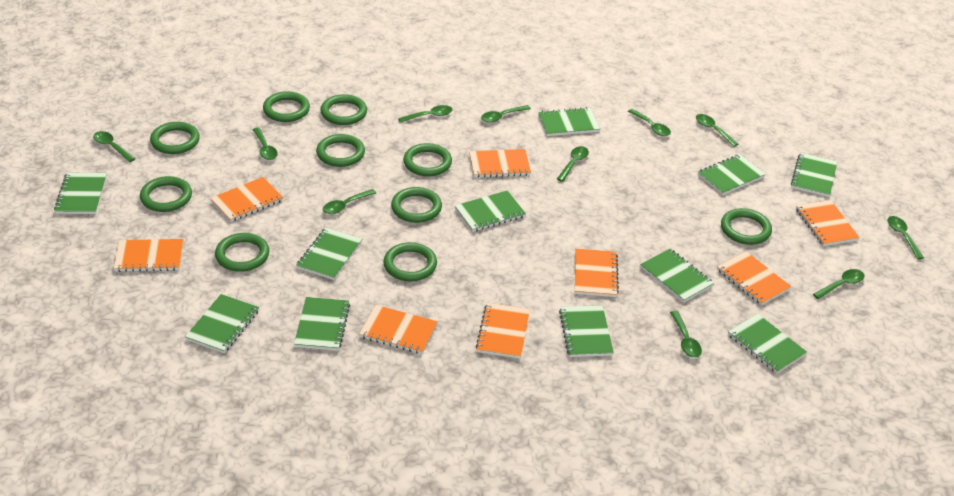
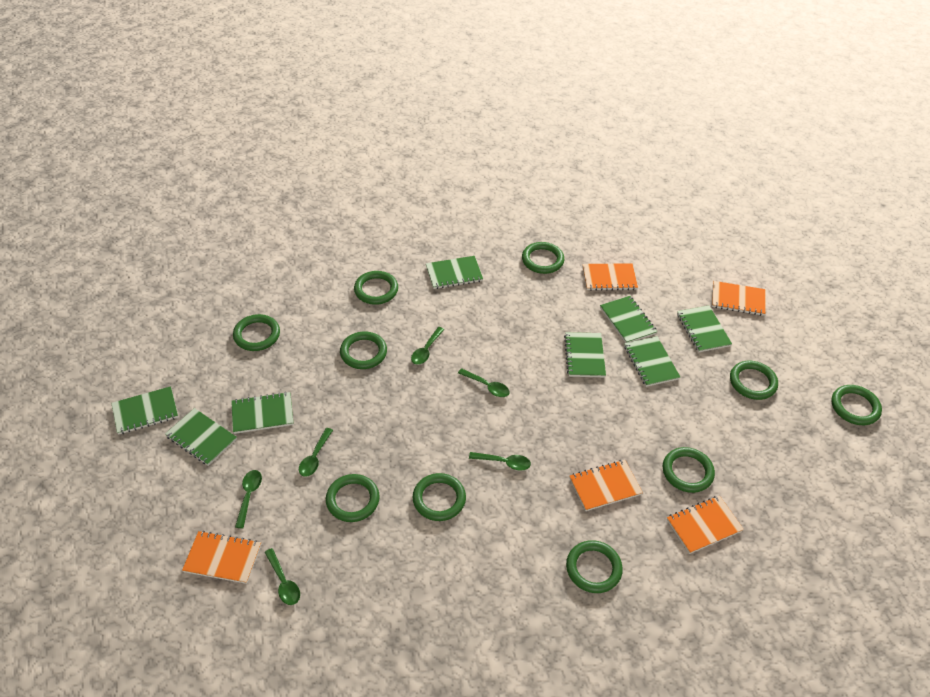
green notebook: 11 -> 8
green spoon: 11 -> 6
orange notebook: 8 -> 5

